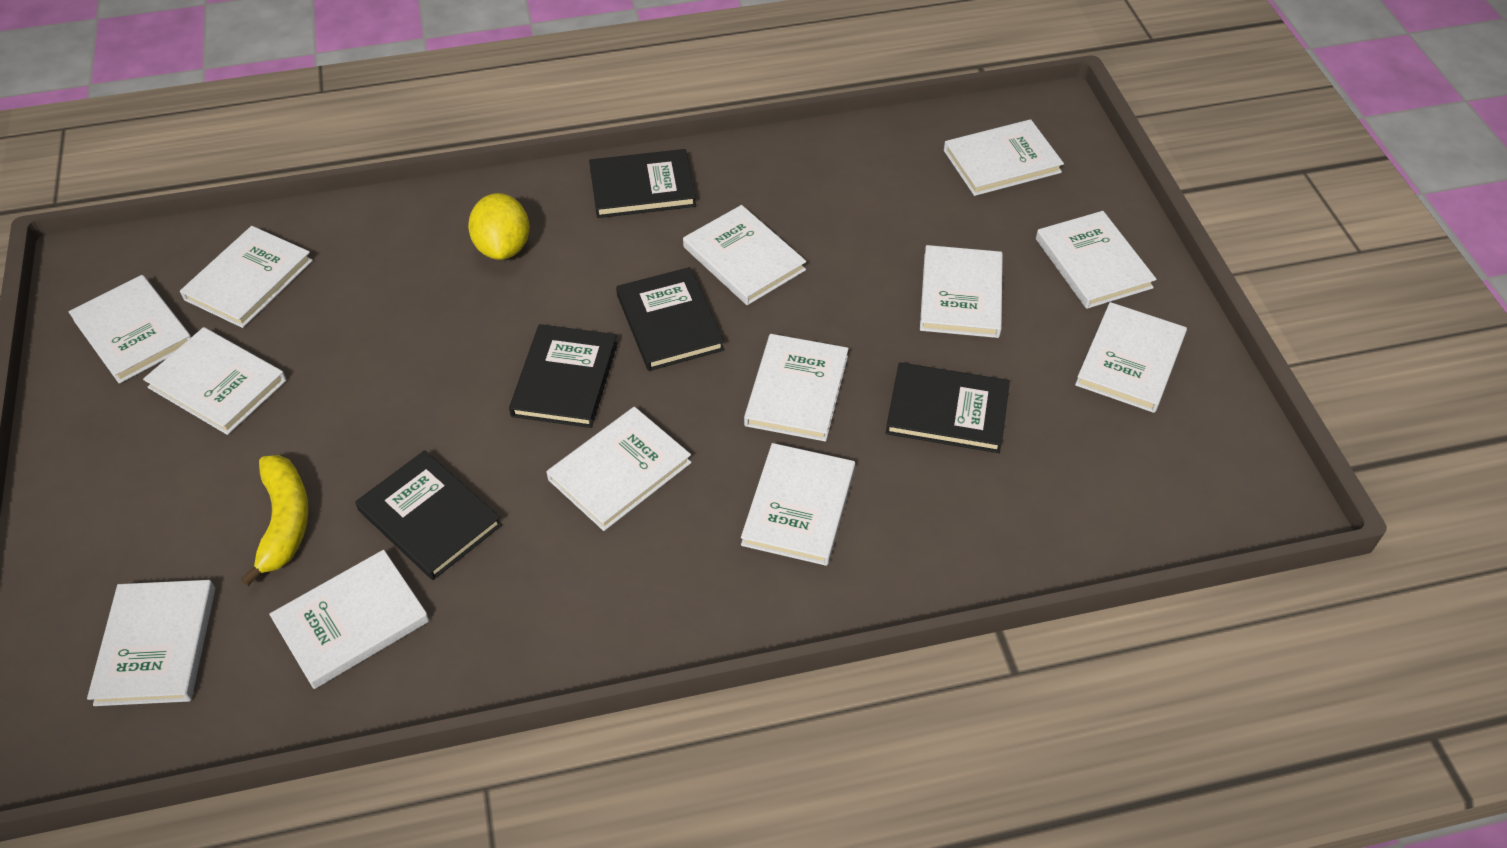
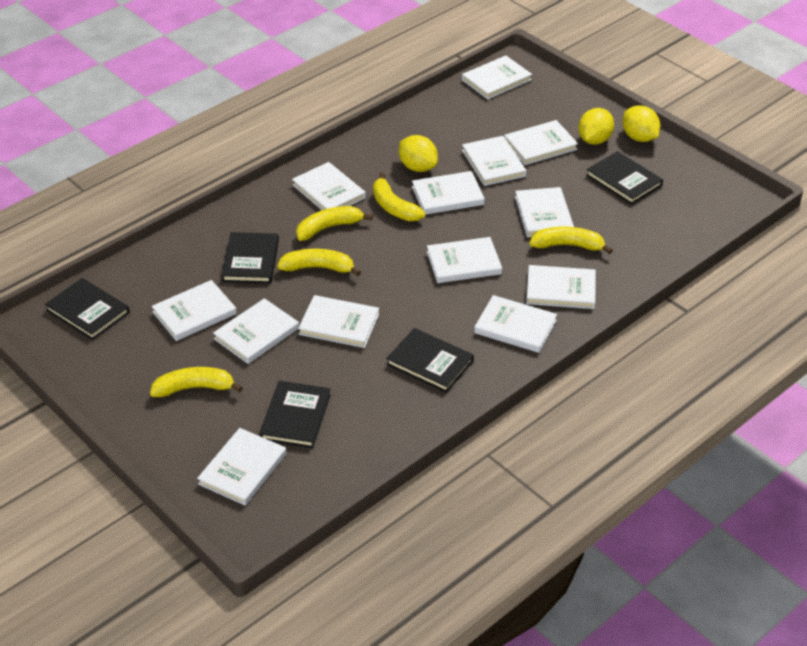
yellow banana: 1 -> 5
yellow lemon: 1 -> 3

